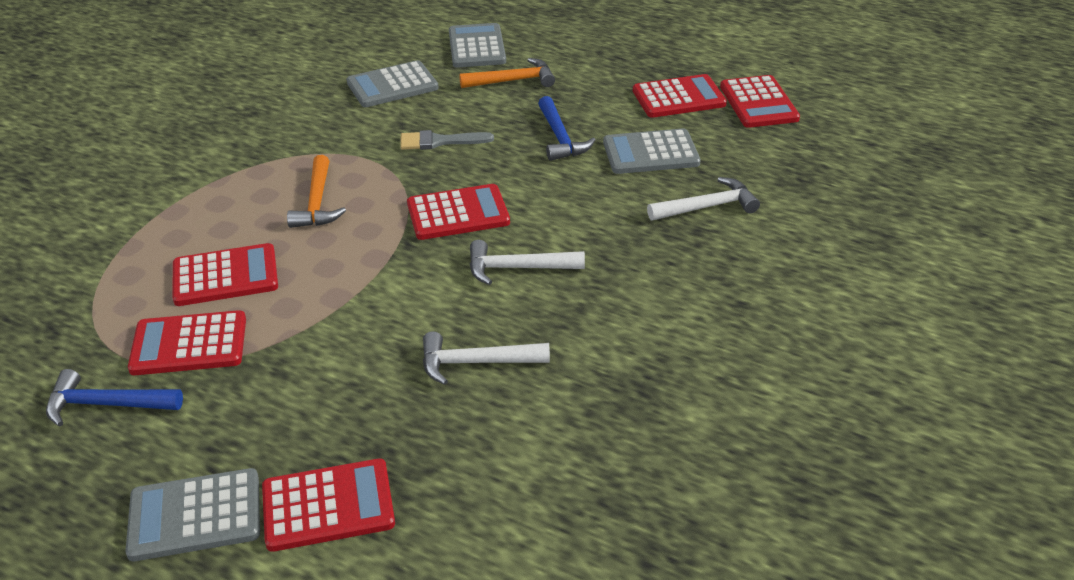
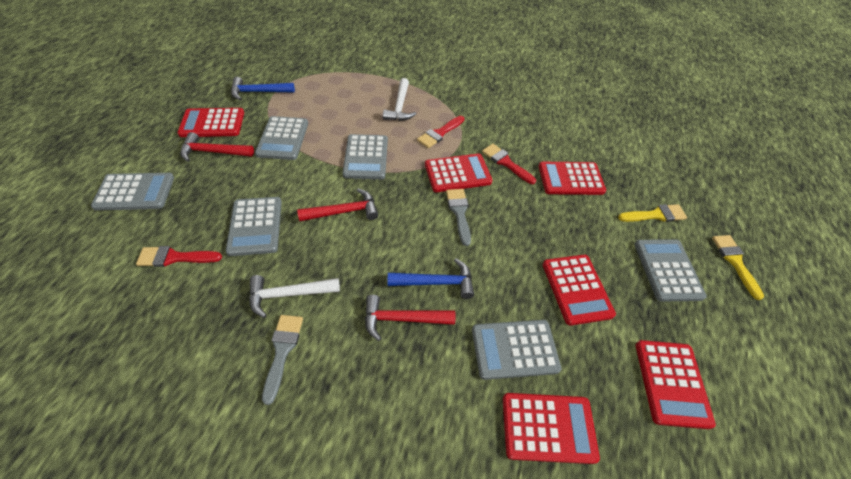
grey brush: 1 -> 2
grey calculator: 4 -> 6
orange hammer: 2 -> 0
red brush: 0 -> 3
red hammer: 0 -> 3
white hammer: 3 -> 2
yellow brush: 0 -> 2

